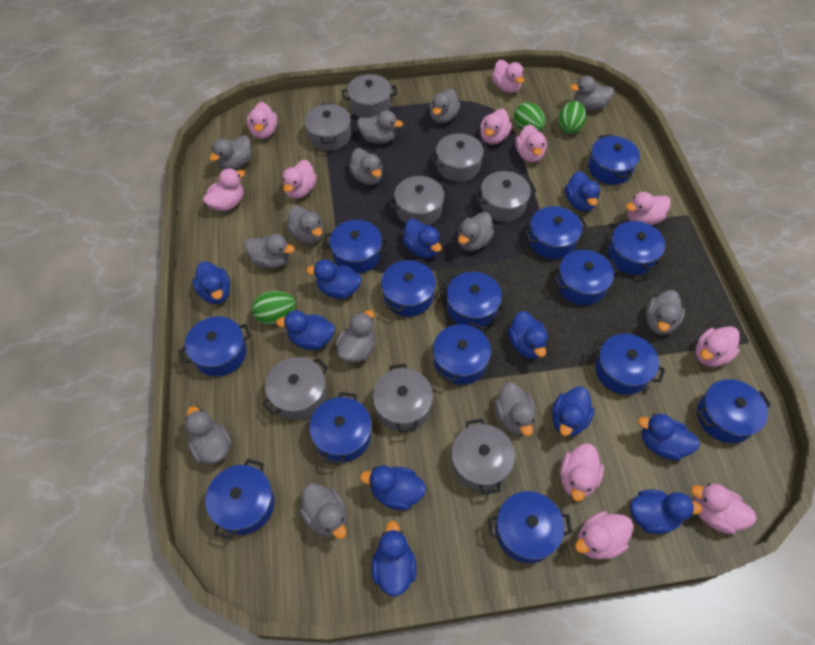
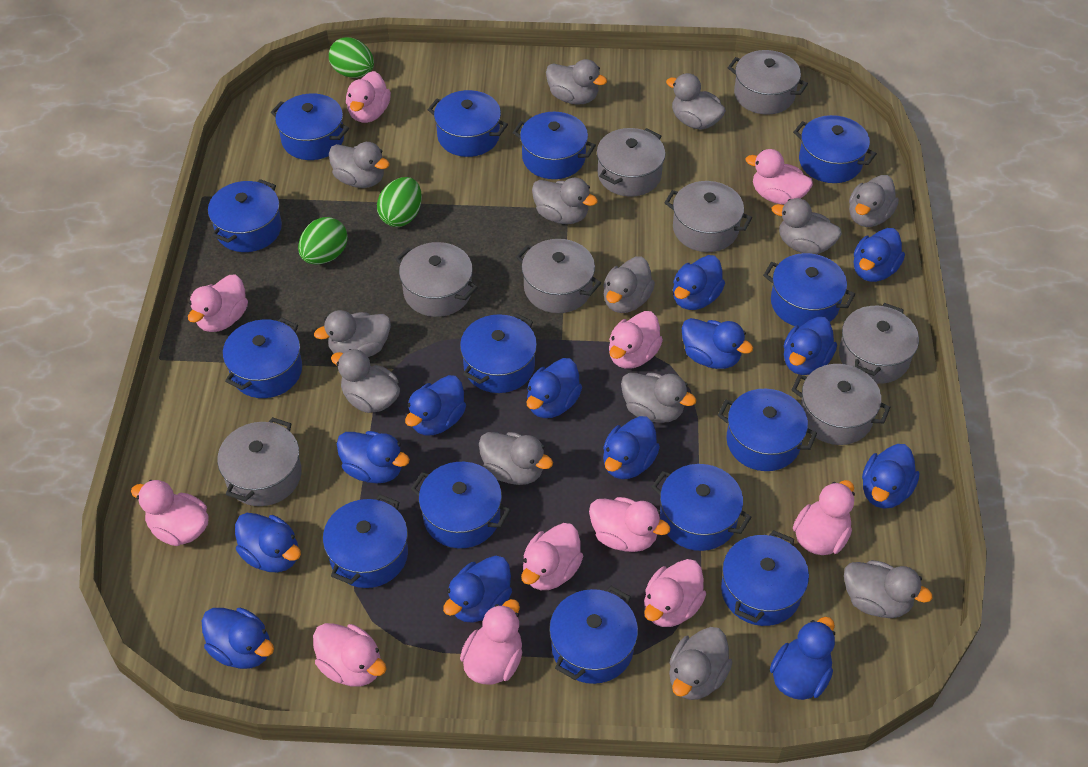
blue duck: 11 -> 13

